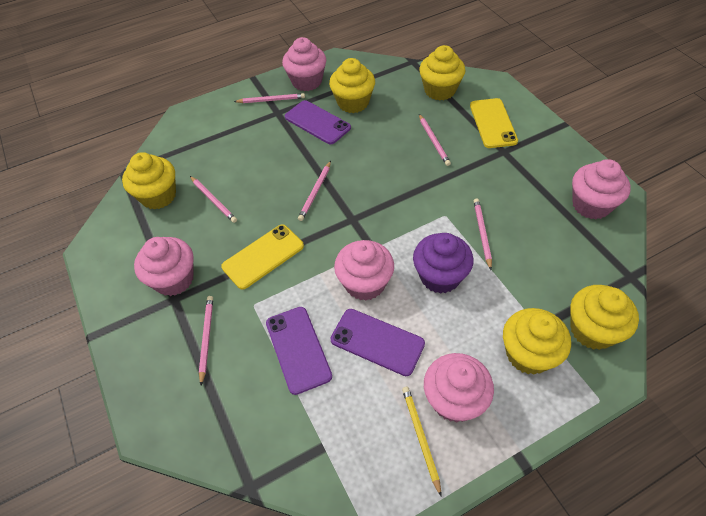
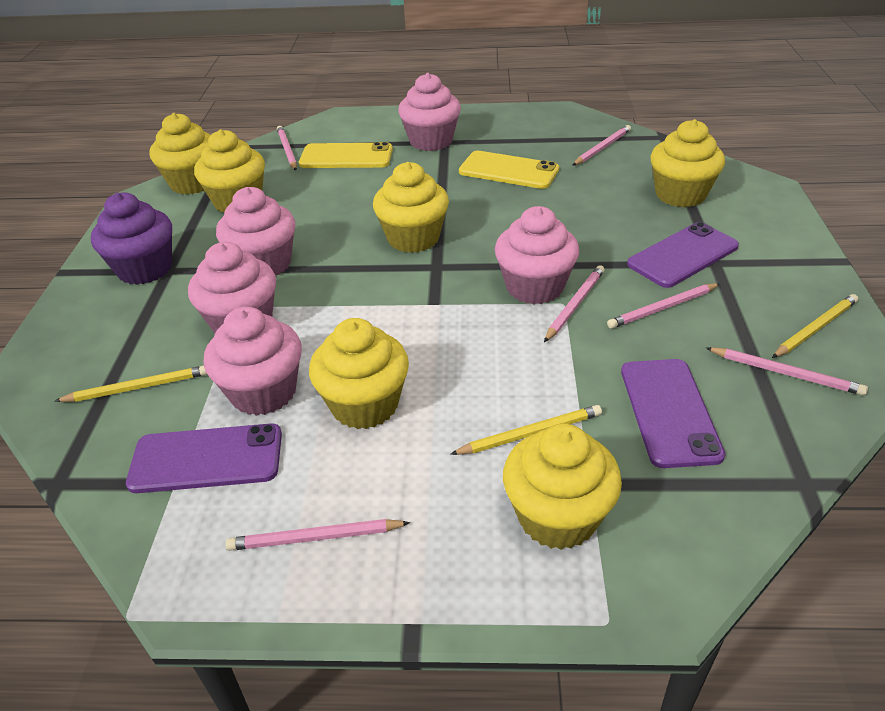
yellow cupcake: 5 -> 6
yellow pencil: 1 -> 3

